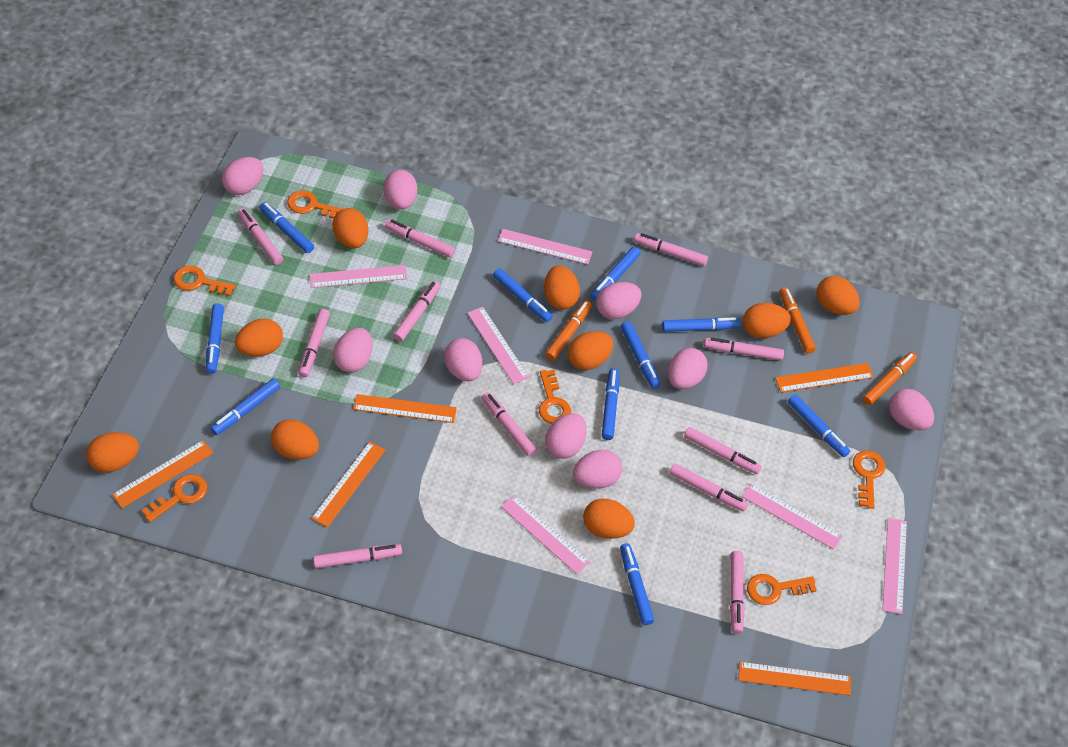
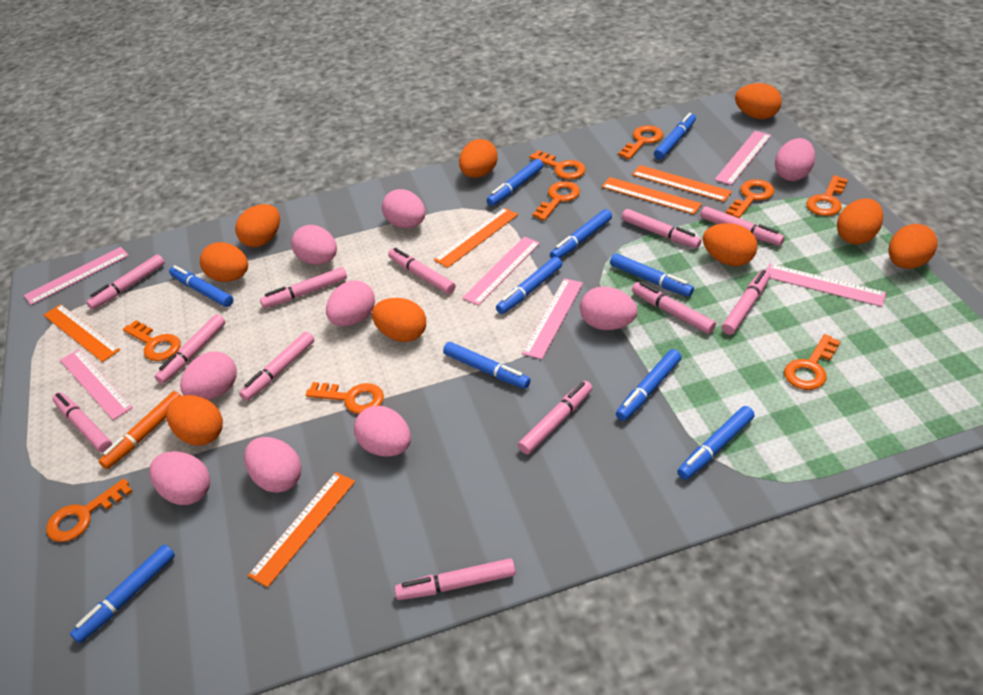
orange key: 6 -> 9
orange marker: 3 -> 1
pink marker: 11 -> 12

